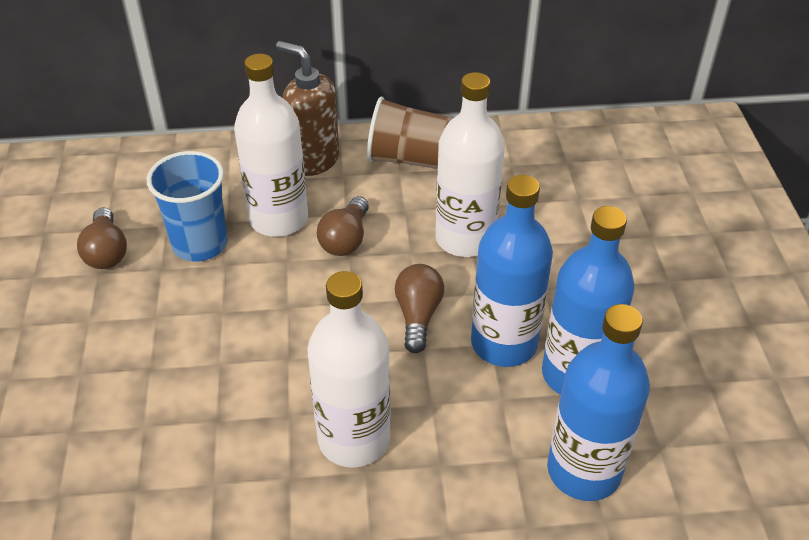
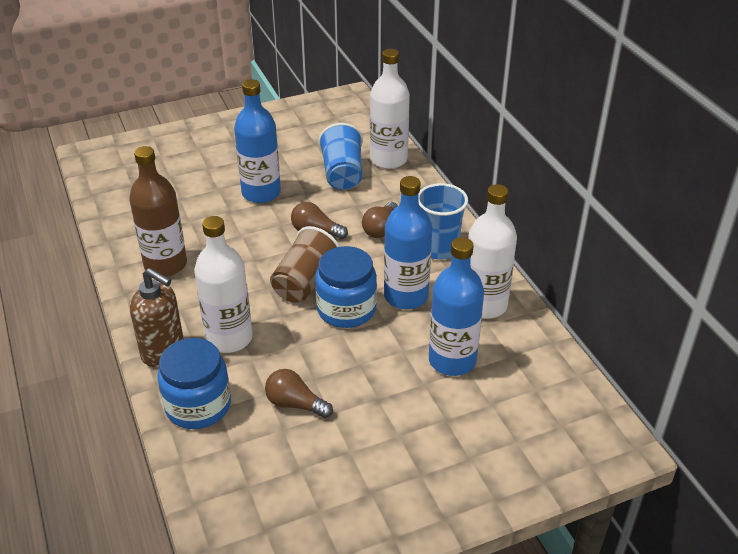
blue cup: 1 -> 2
blue jar: 0 -> 2
brown bottle: 0 -> 1

